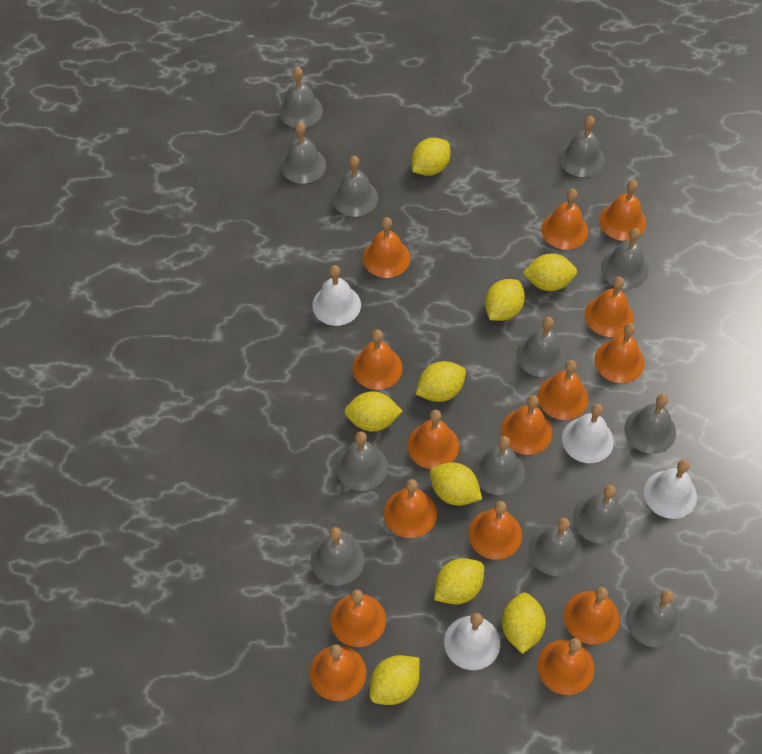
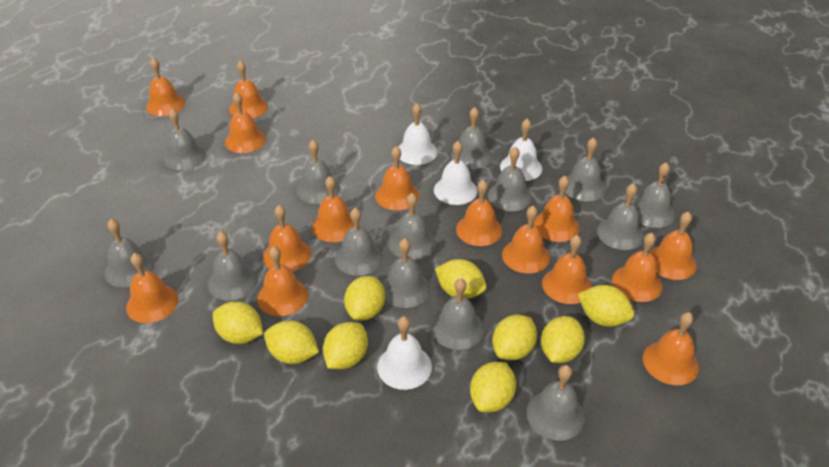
grey bell: 13 -> 14

